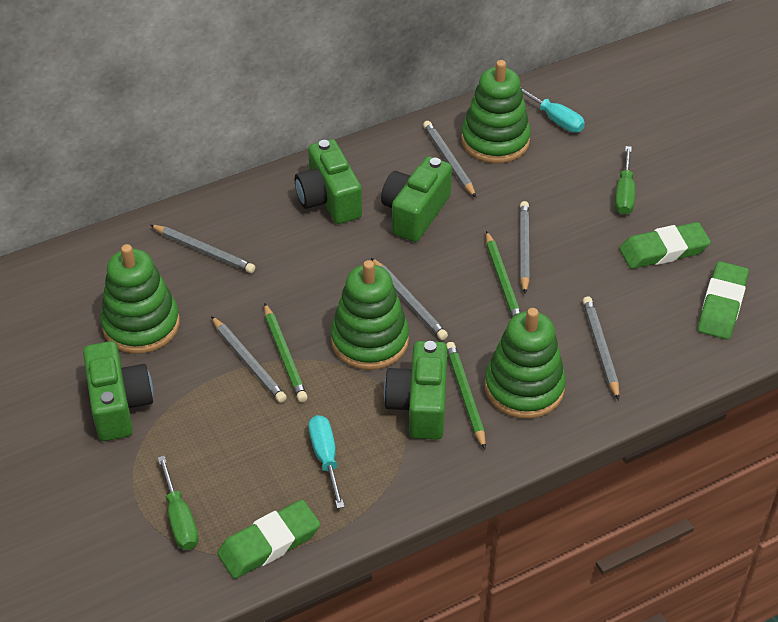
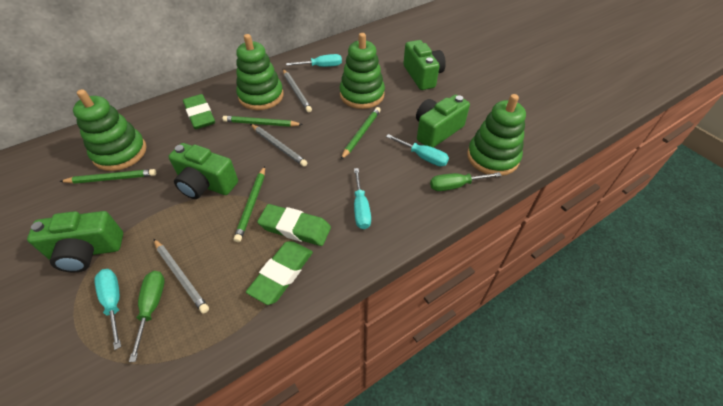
green pencil: 3 -> 4
grey pencil: 6 -> 3
turquoise screwdriver: 2 -> 4

